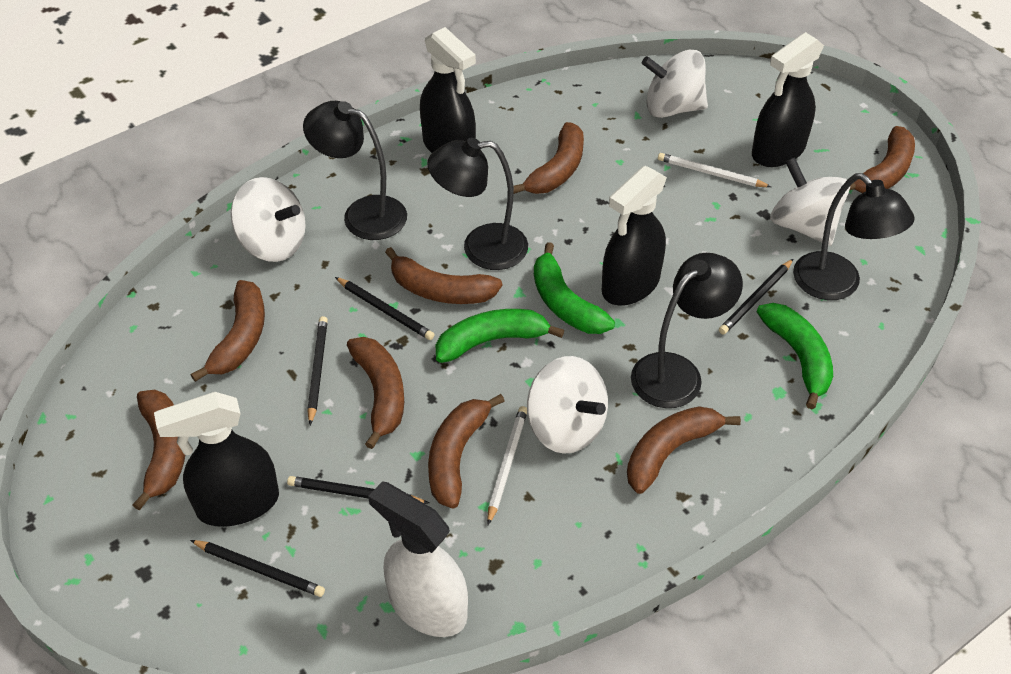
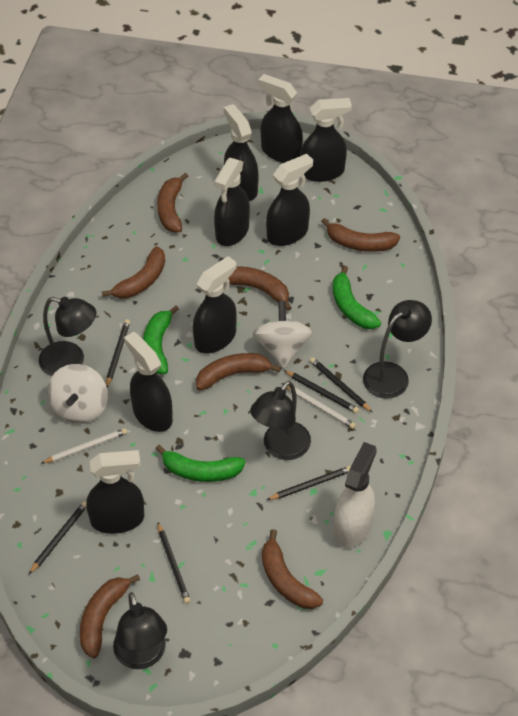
black pencil: 5 -> 6
black spray bottle: 4 -> 8
brown banana: 8 -> 7
white spinning top: 4 -> 2

